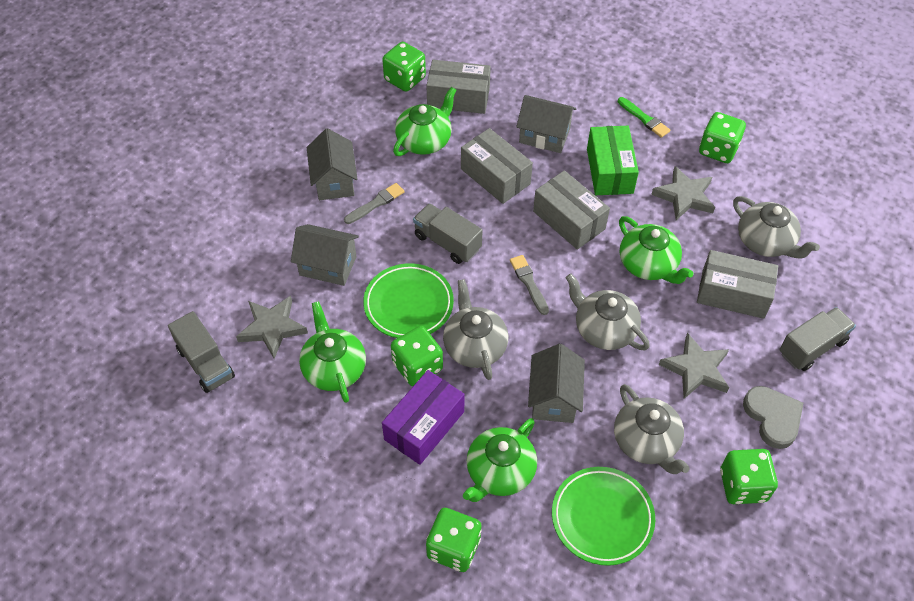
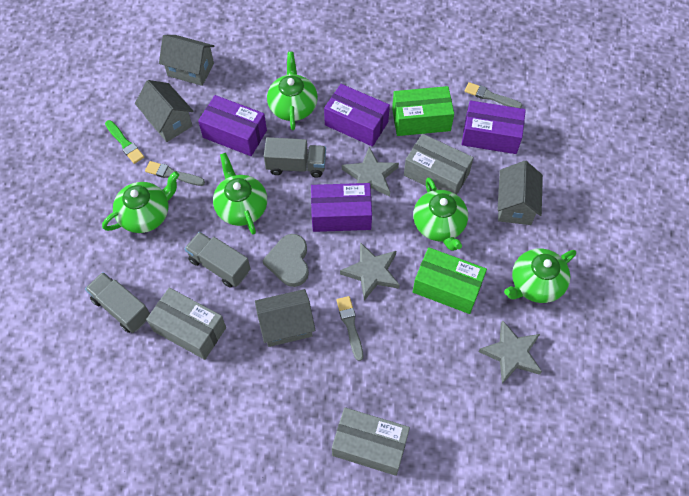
green box: 1 -> 2
green dice: 5 -> 0
green plate: 2 -> 0
green teapot: 4 -> 5
grey box: 4 -> 3
grey brush: 2 -> 3
grey teapot: 4 -> 0
purple box: 1 -> 4

